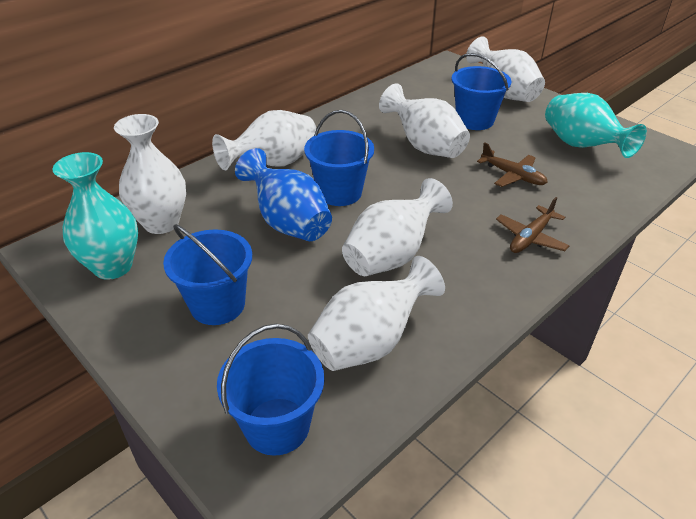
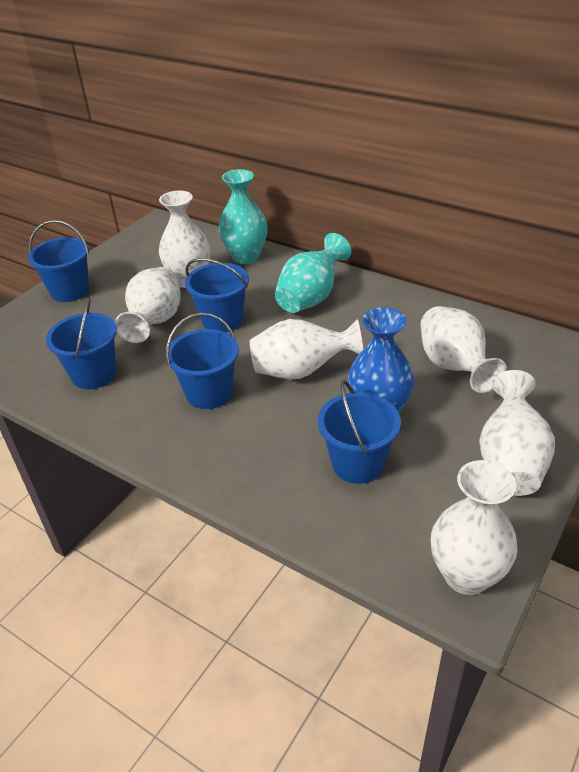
blue bucket: 4 -> 5
brown plane: 2 -> 0

